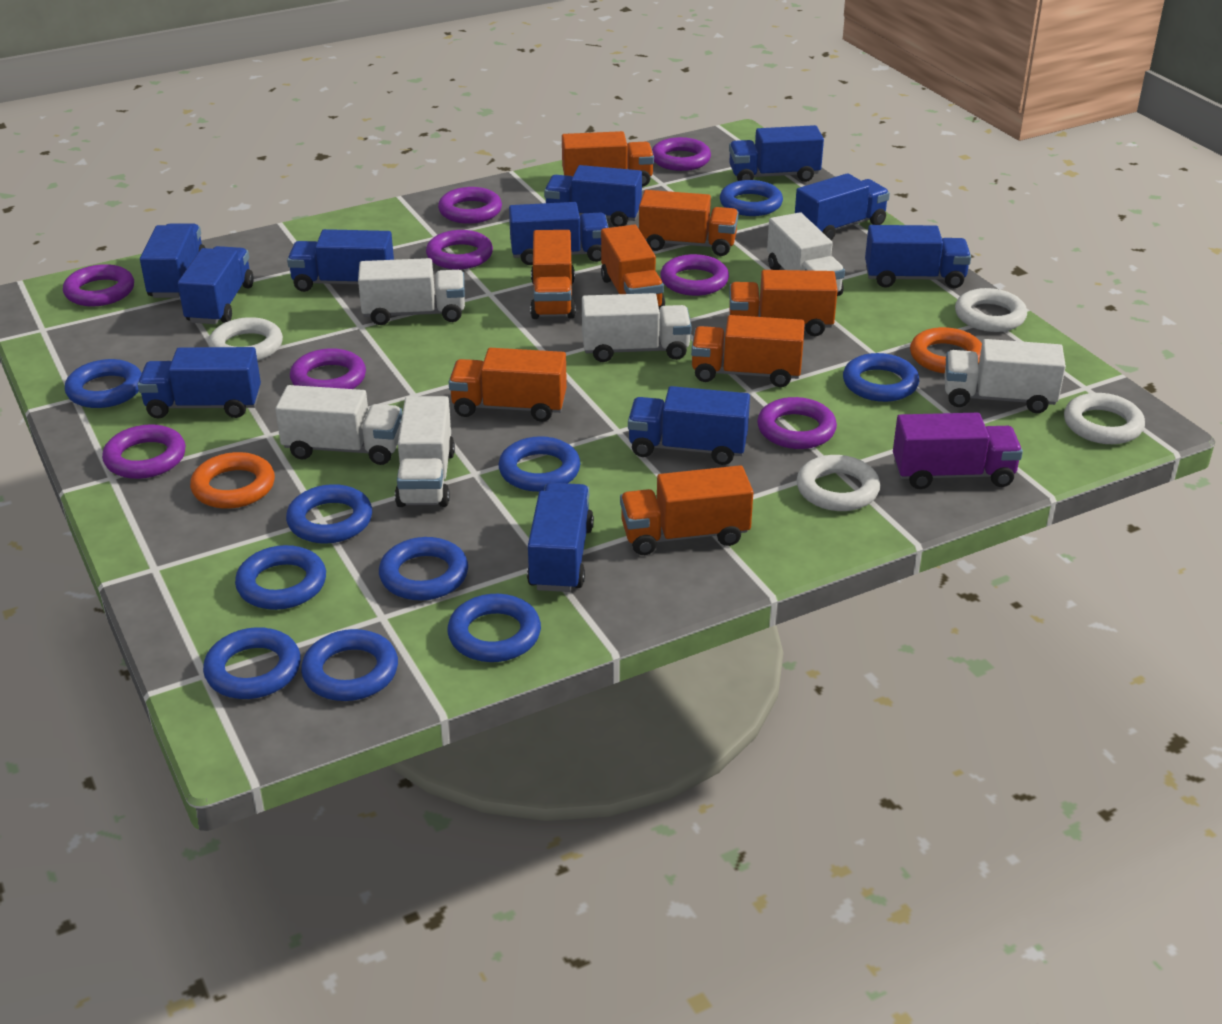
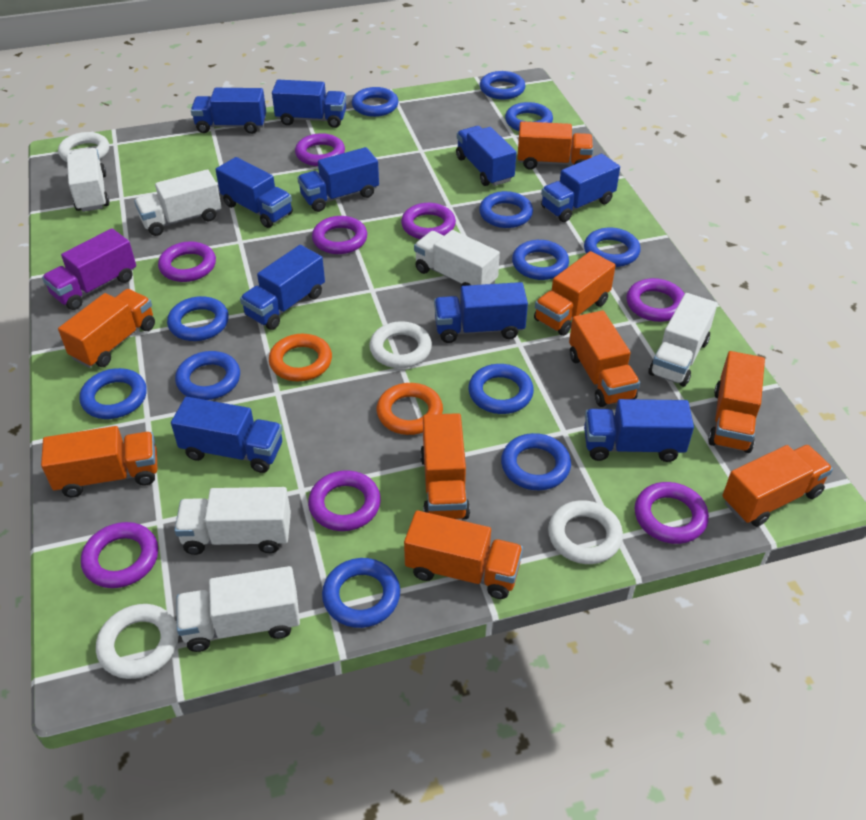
blue ring: 10 -> 12
blue truck: 11 -> 10
orange truck: 8 -> 9

